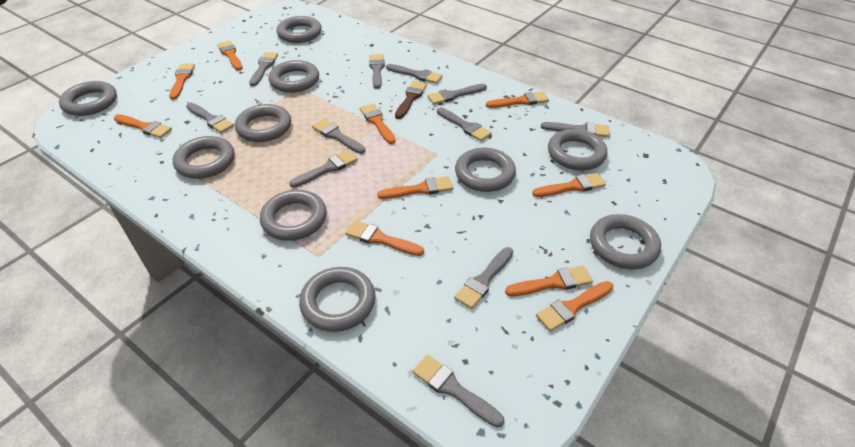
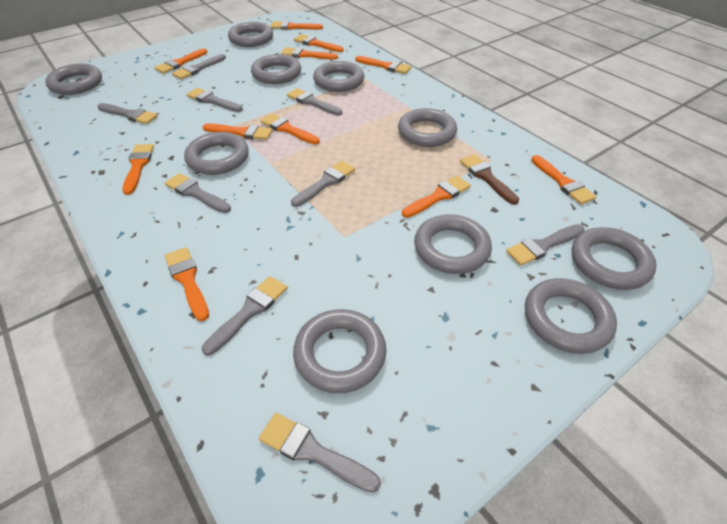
grey brush: 11 -> 9
orange brush: 10 -> 11

